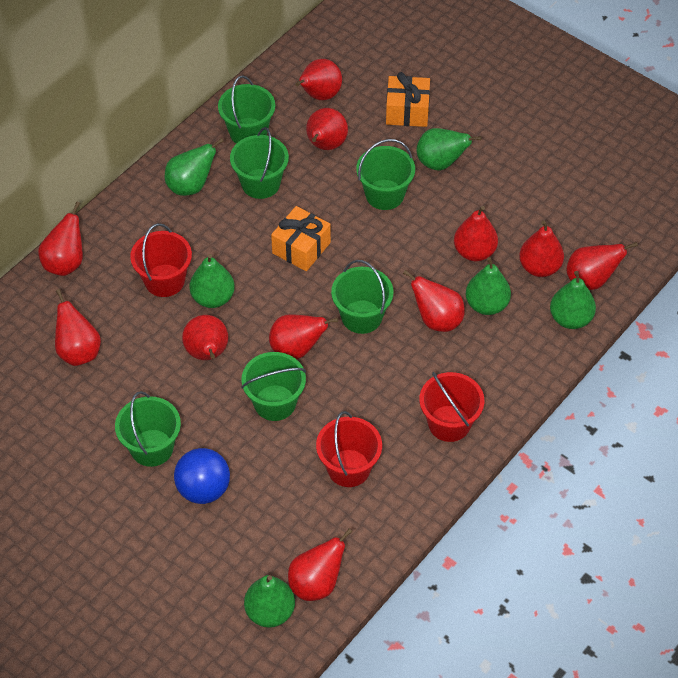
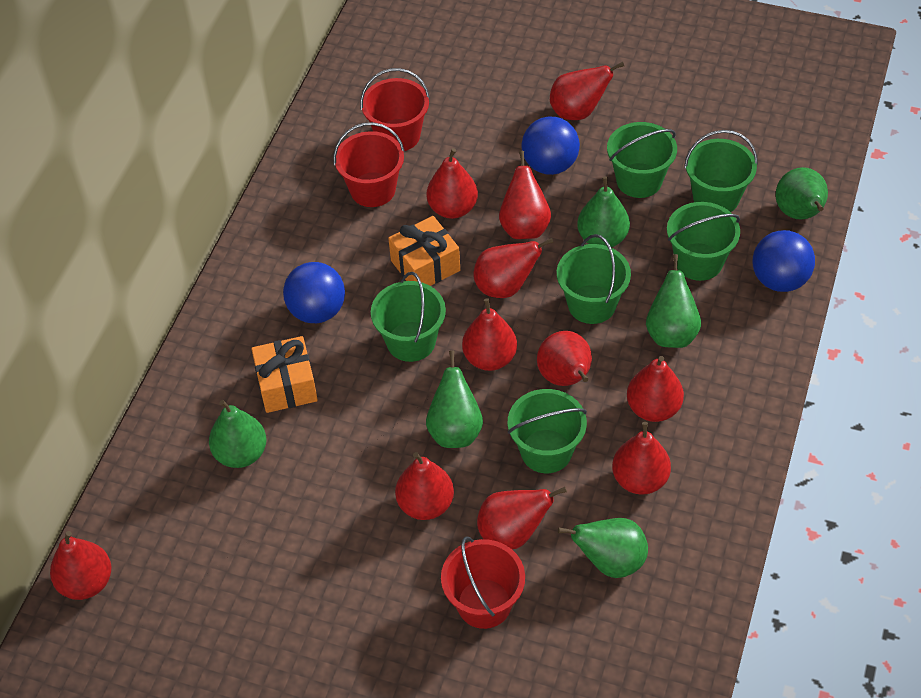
blue ball: 1 -> 3

